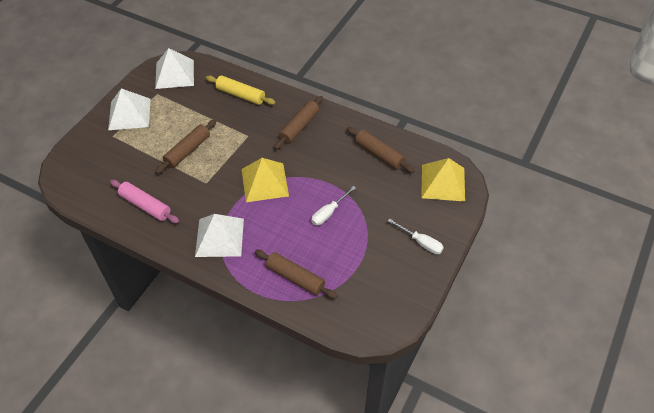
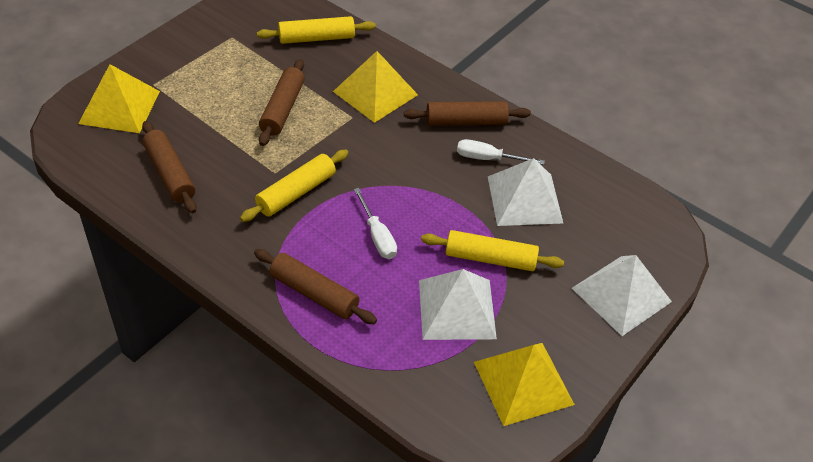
pink rolling pin: 1 -> 0
yellow pyramid: 2 -> 3
yellow rolling pin: 1 -> 3

